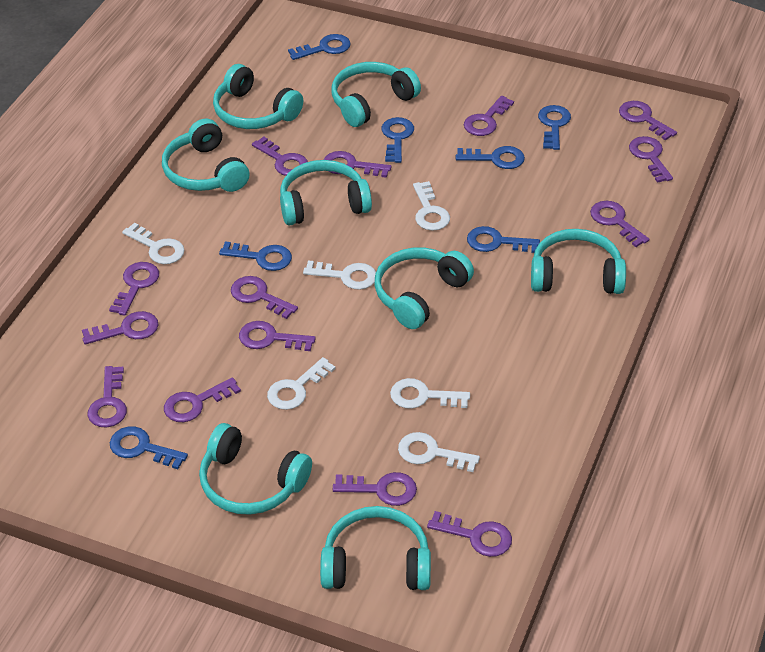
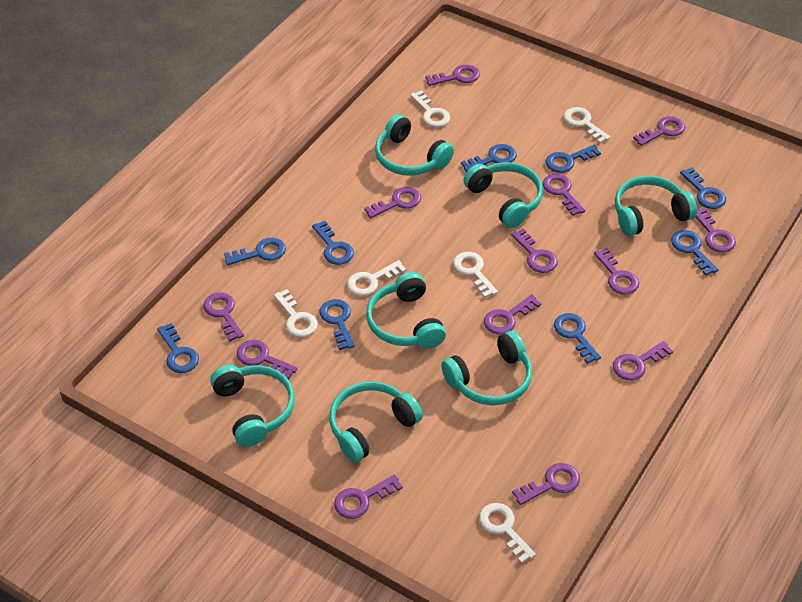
blue key: 7 -> 9
purple key: 14 -> 13
turquoise headphones: 8 -> 7

